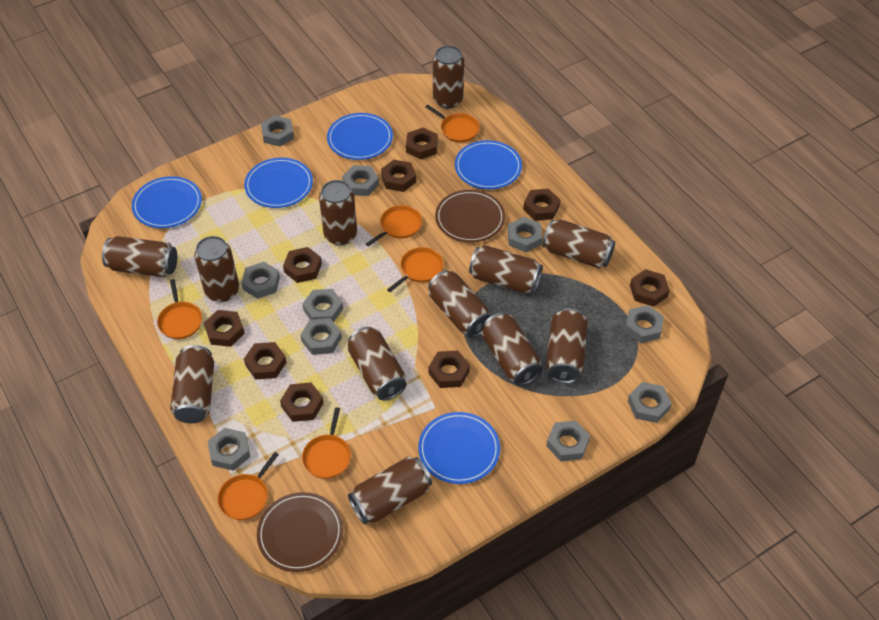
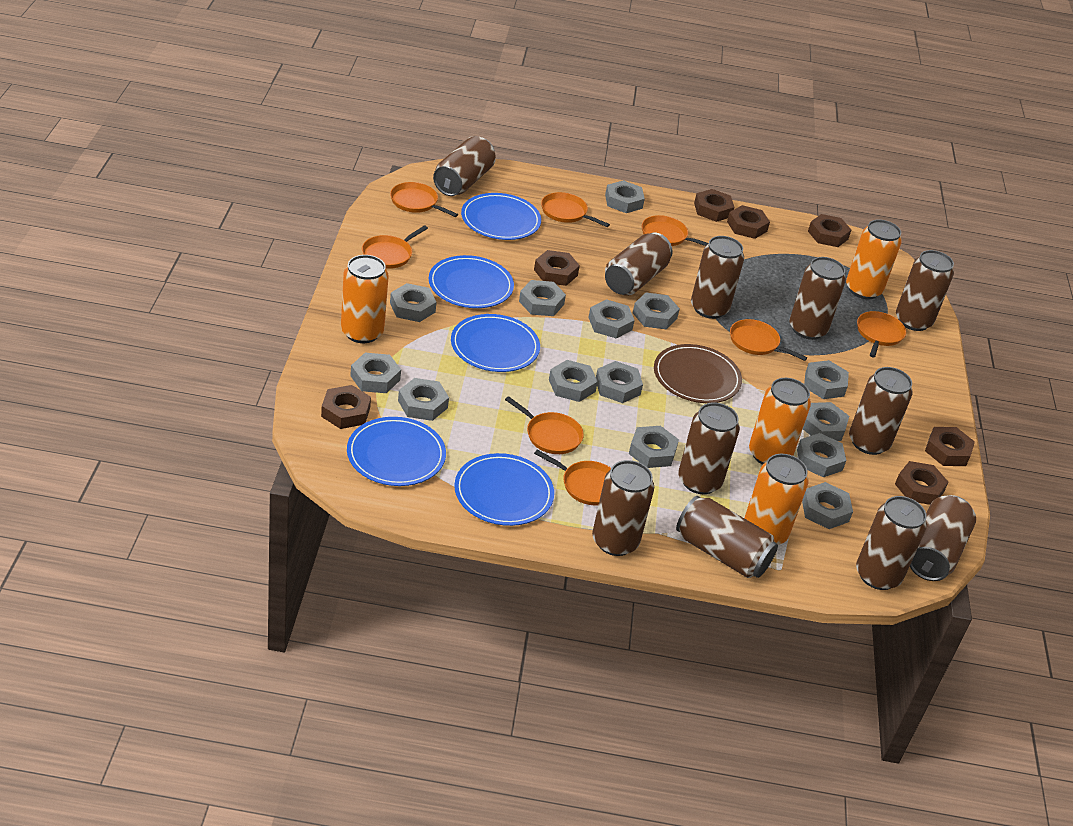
brown can: 12 -> 11
brown nut: 9 -> 7
brown plate: 2 -> 1
grey nut: 10 -> 14
orange can: 0 -> 4
orange pan: 6 -> 8

